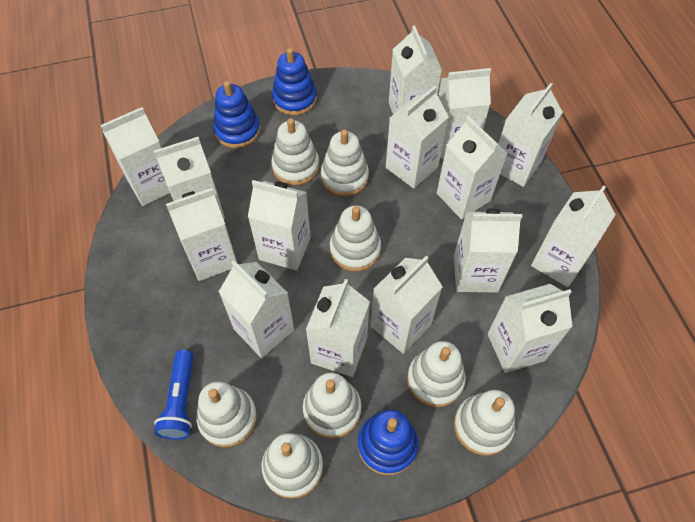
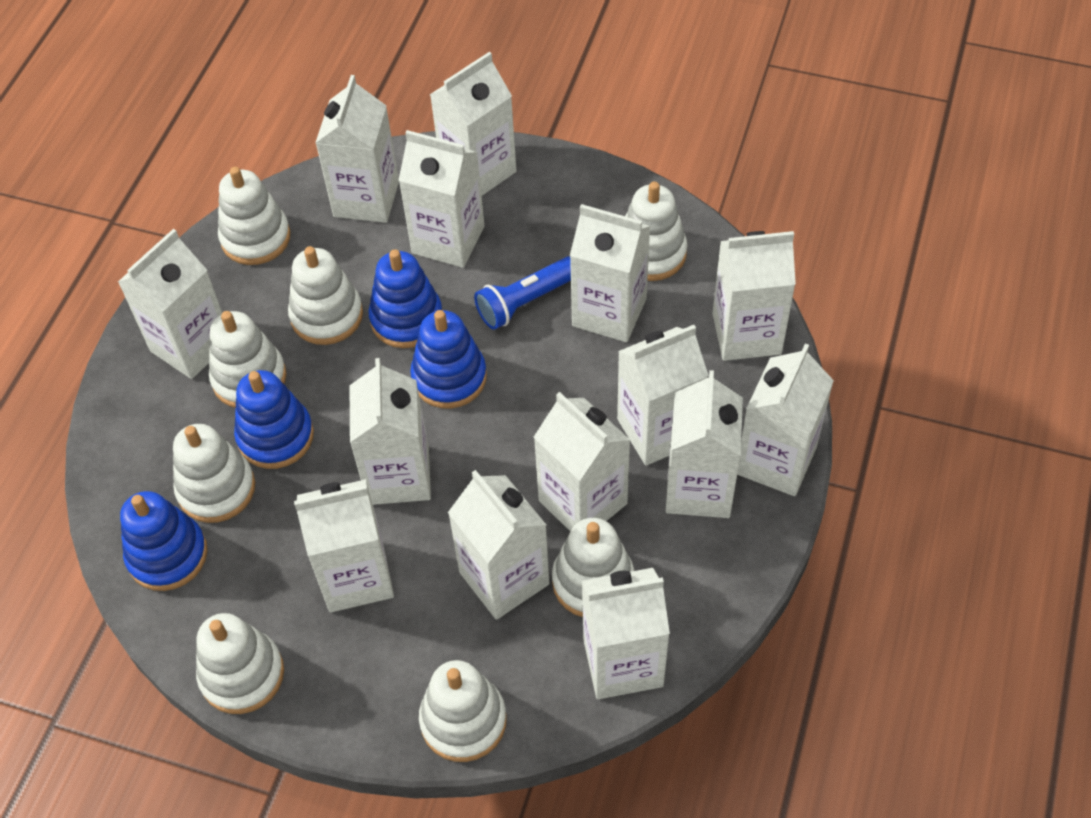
blue stacking toy: 3 -> 4
white carton: 15 -> 14

